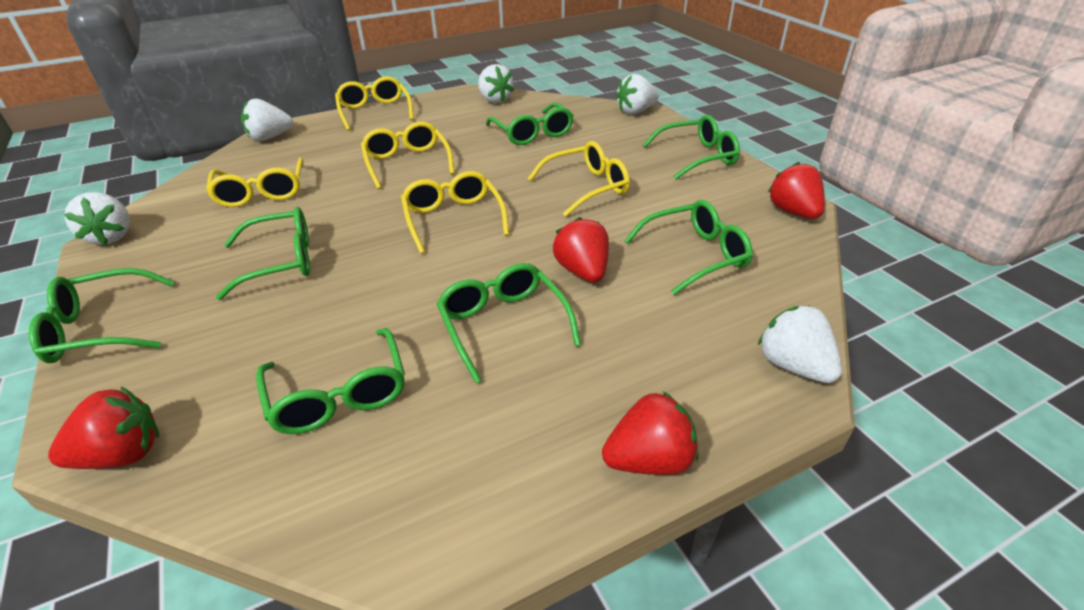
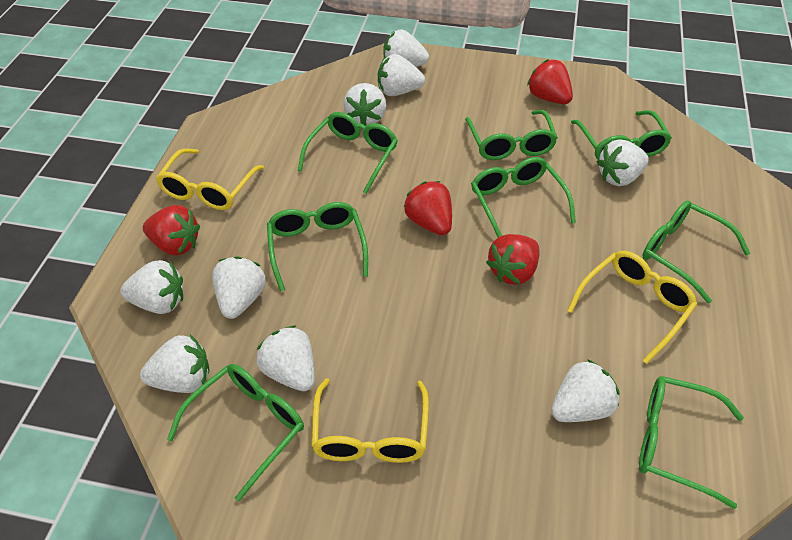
green glasses: 7 -> 8
white strawberry: 5 -> 9
yellow glasses: 5 -> 3

